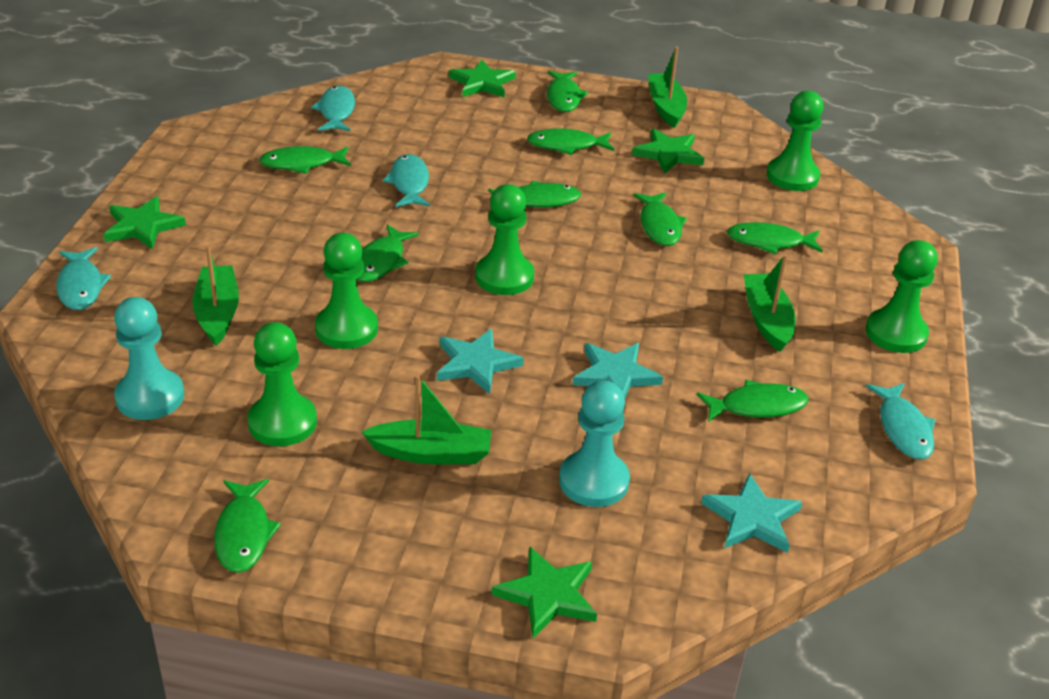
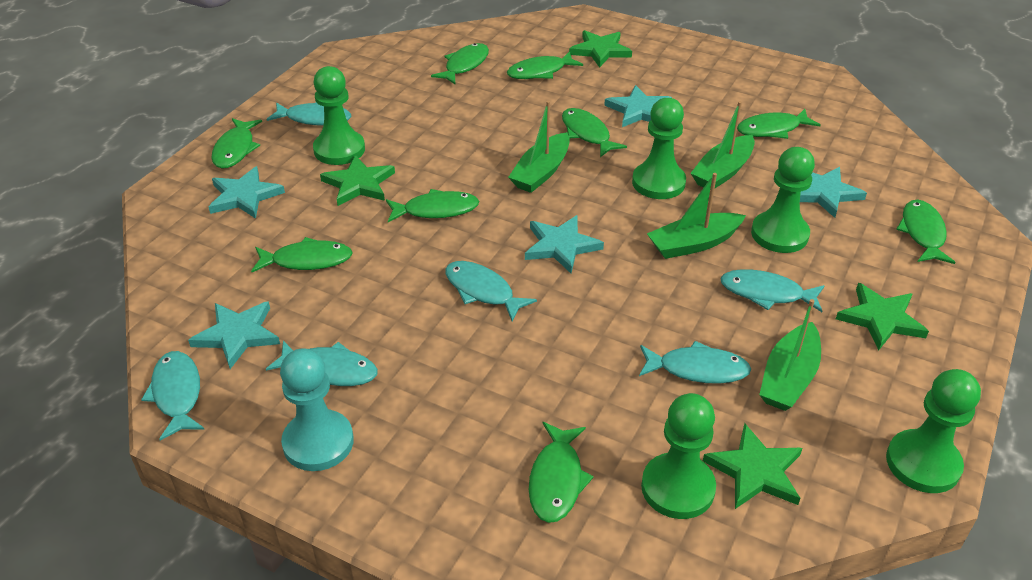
turquoise fish: 4 -> 6
turquoise pawn: 2 -> 1
turquoise star: 3 -> 5

